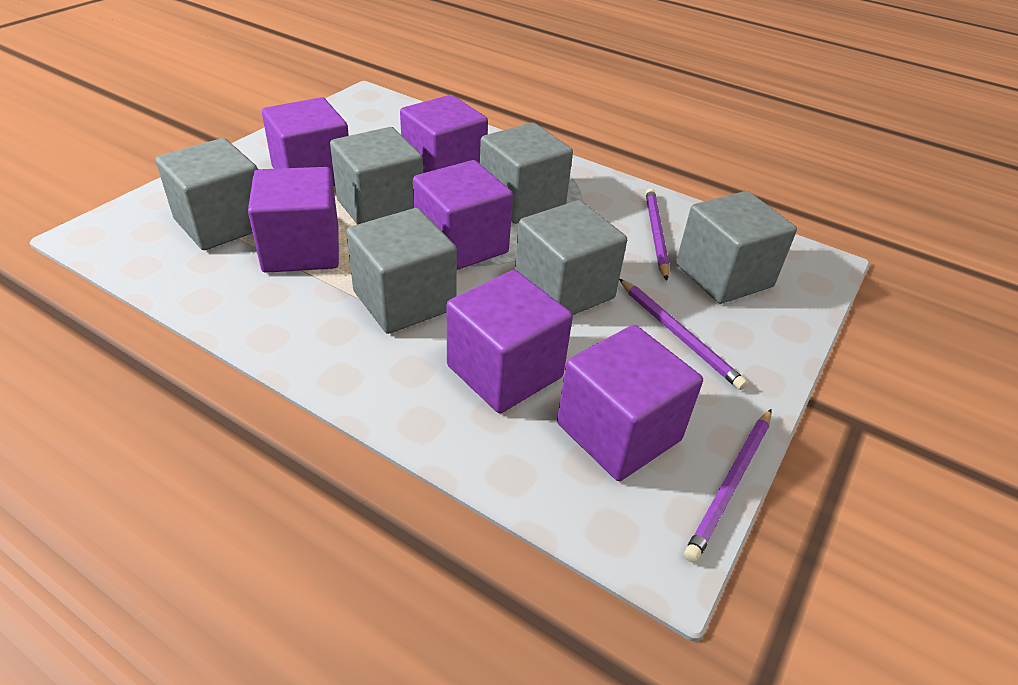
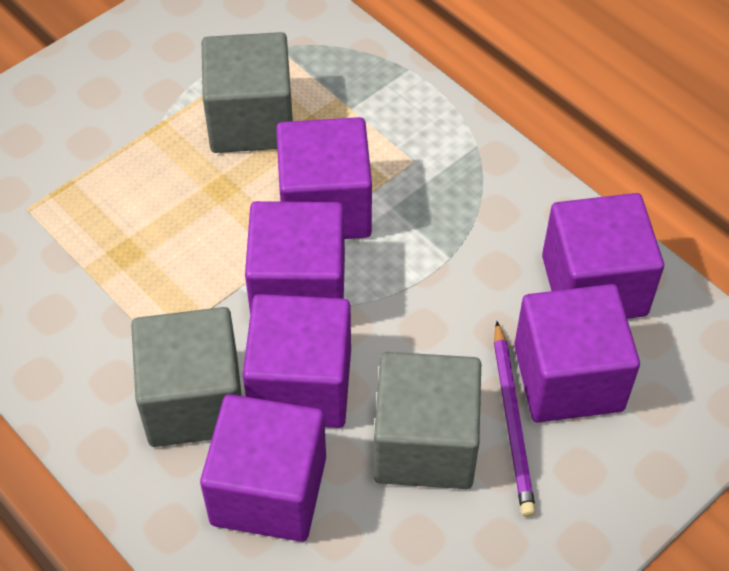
grey cube: 6 -> 3
purple pencil: 3 -> 1

